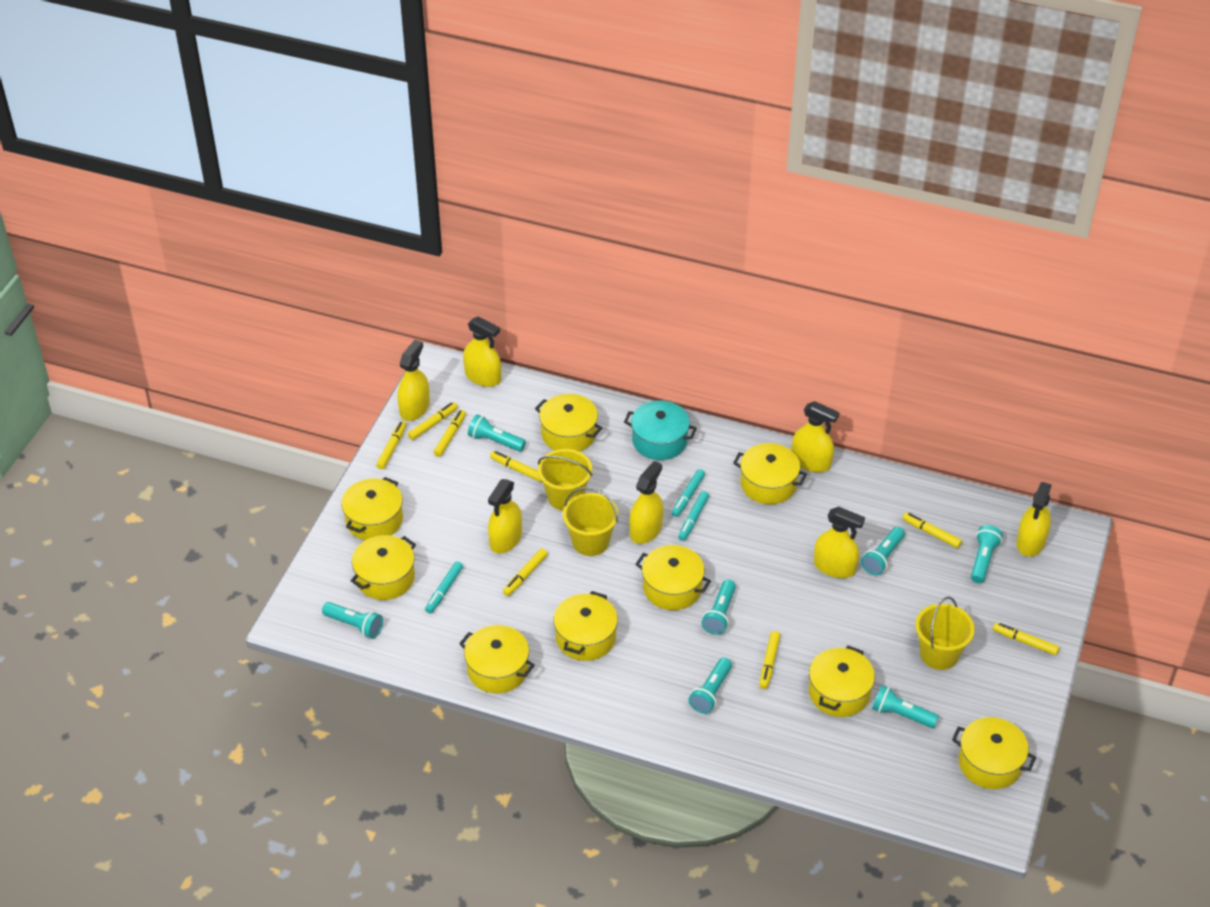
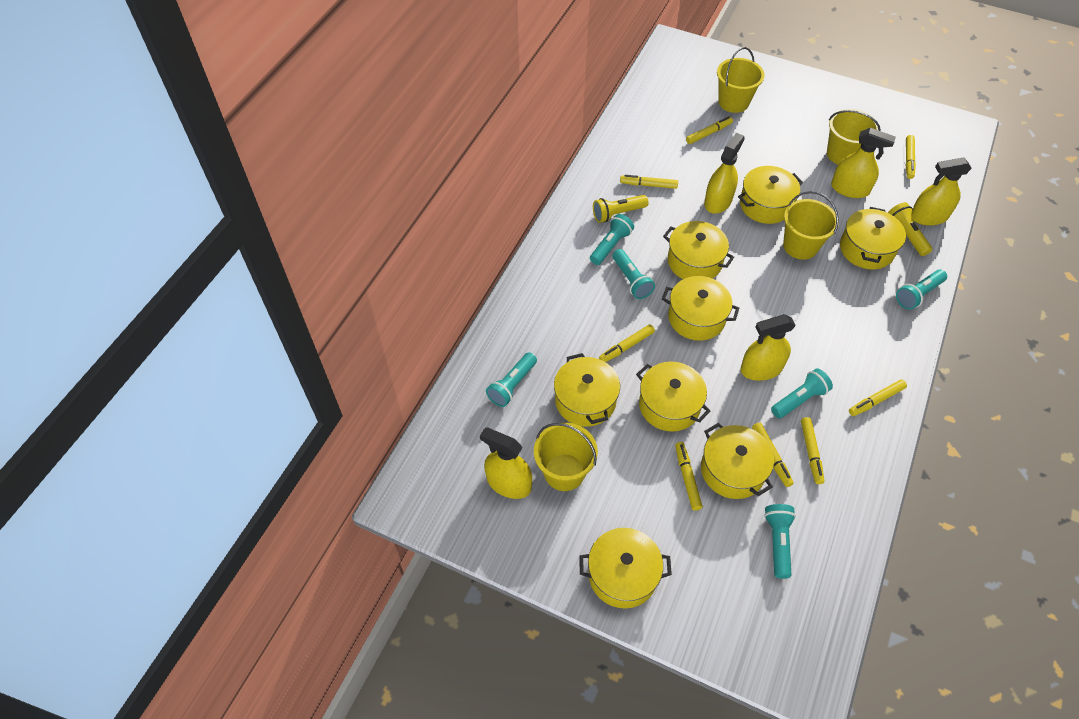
turquoise flashlight: 7 -> 6
turquoise marker: 3 -> 0
turquoise pot: 1 -> 0
yellow bucket: 3 -> 4
yellow flashlight: 0 -> 2
yellow pot: 9 -> 8
yellow spray bottle: 7 -> 5

